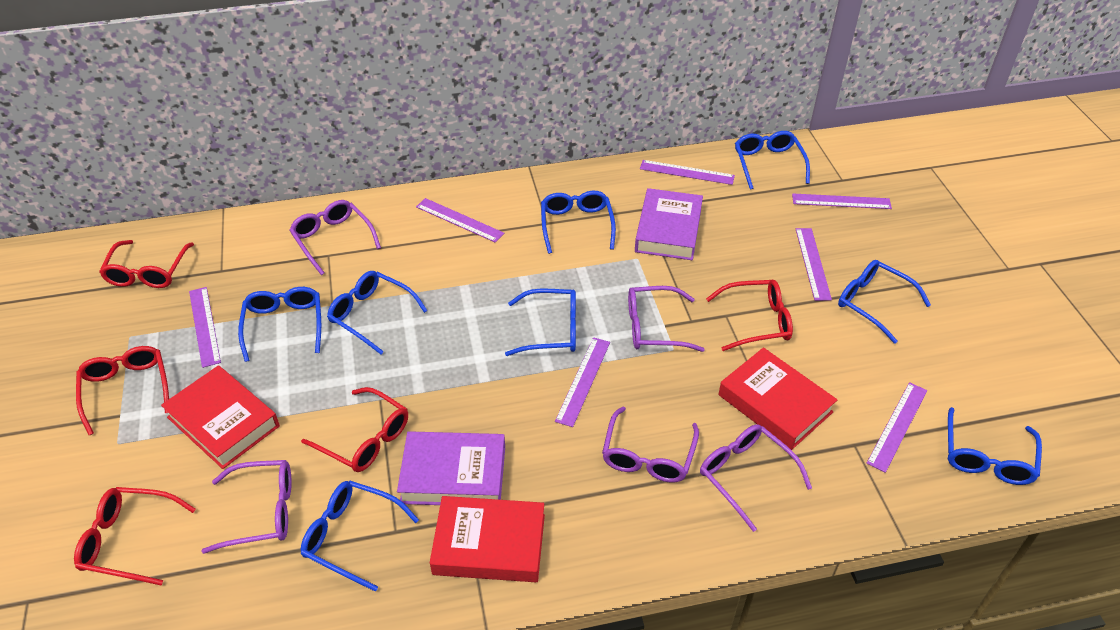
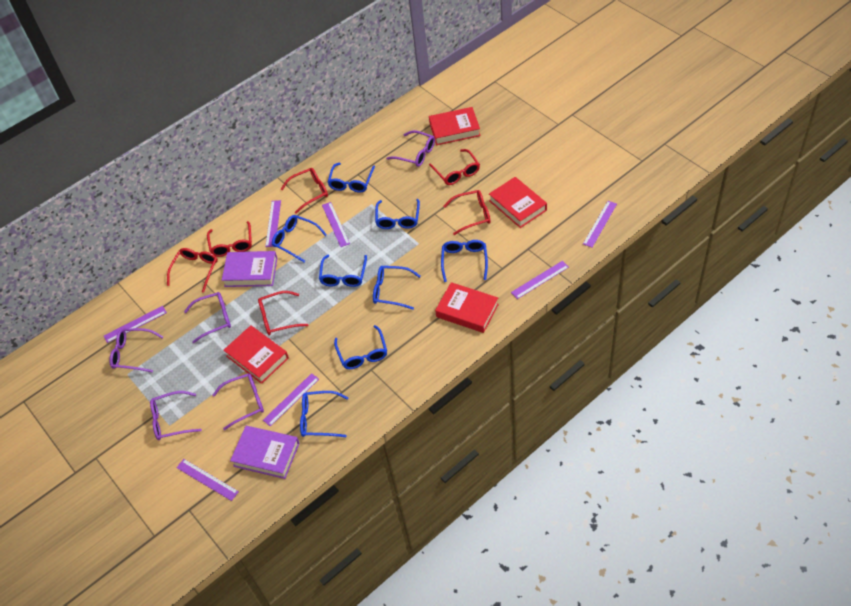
red book: 3 -> 4
red glasses: 5 -> 6

